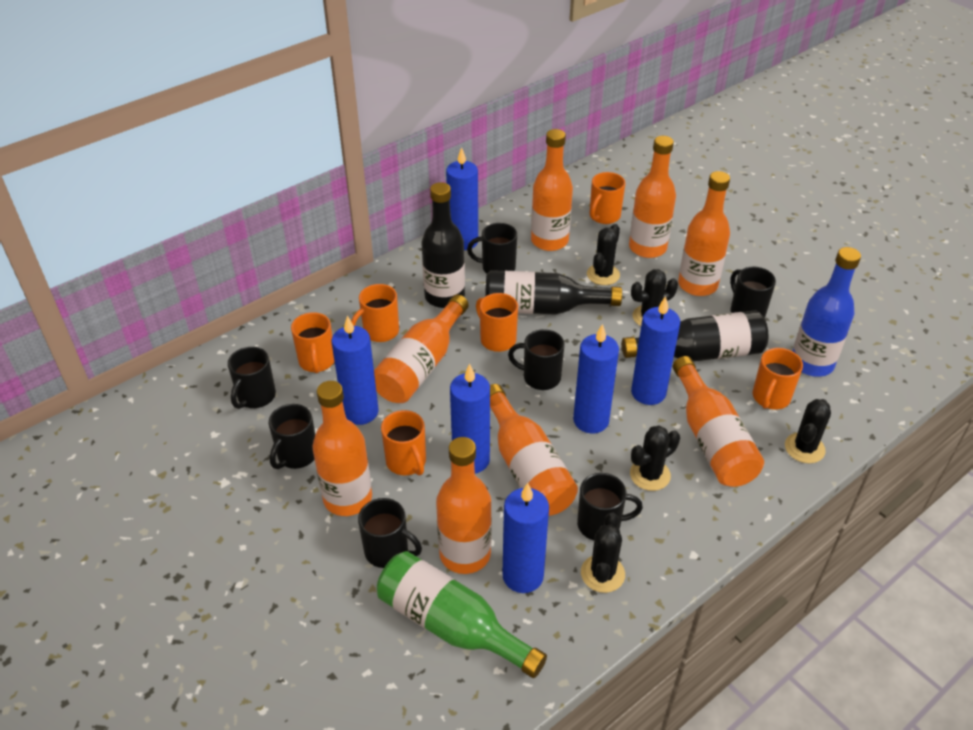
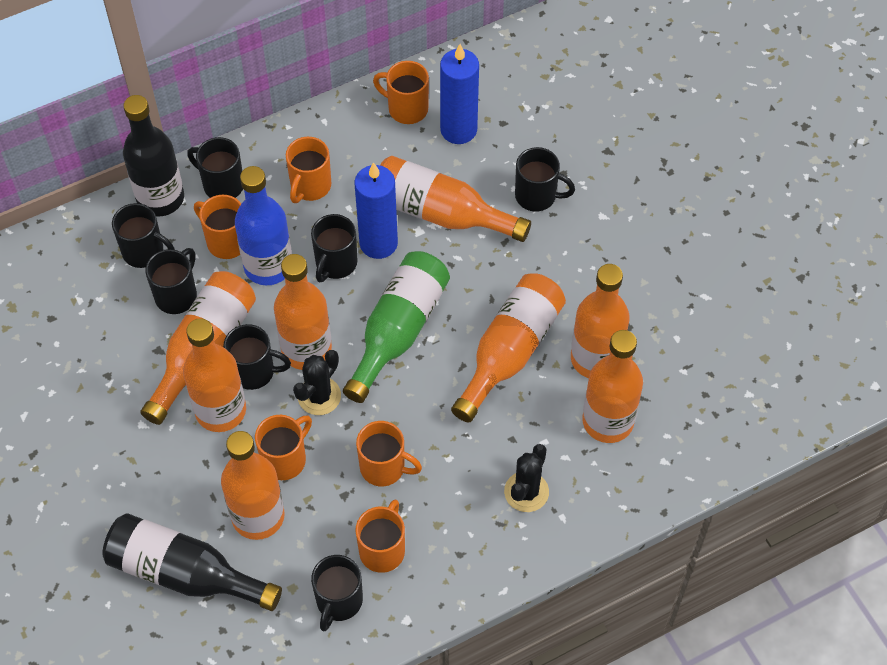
black bottle: 3 -> 2
black cactus: 5 -> 2
blue candle: 6 -> 2

